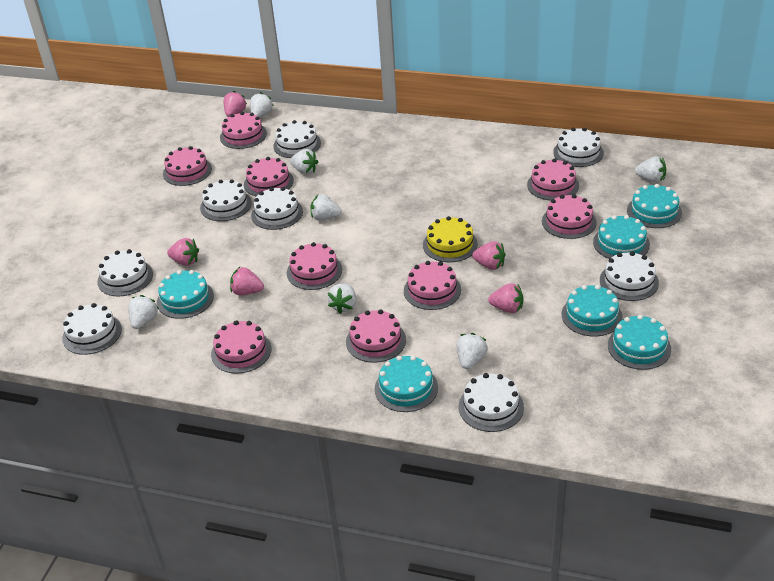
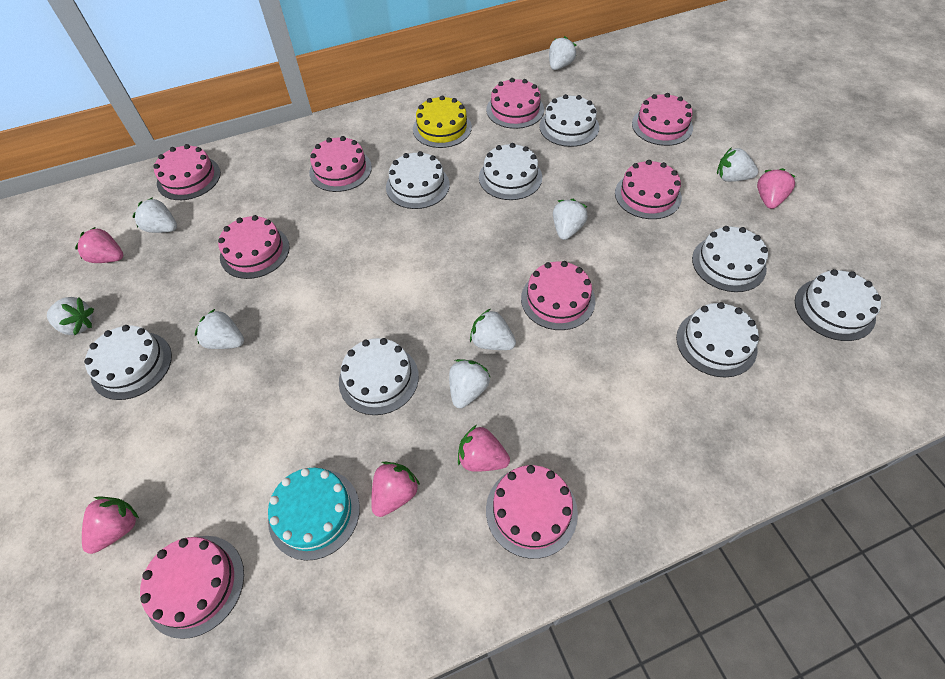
turquoise cake: 6 -> 1
white strawberry: 7 -> 8

